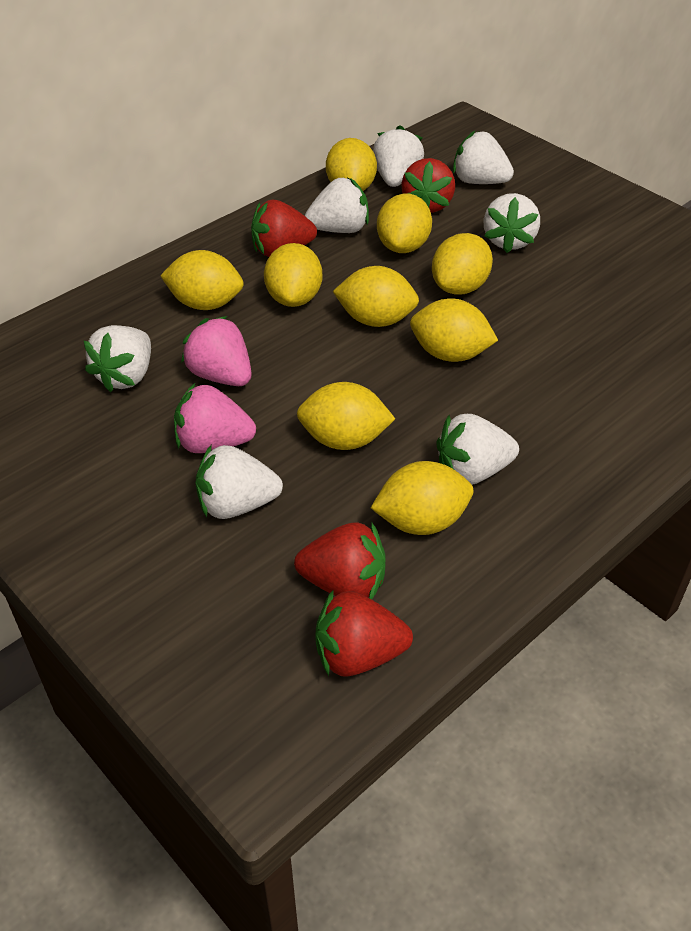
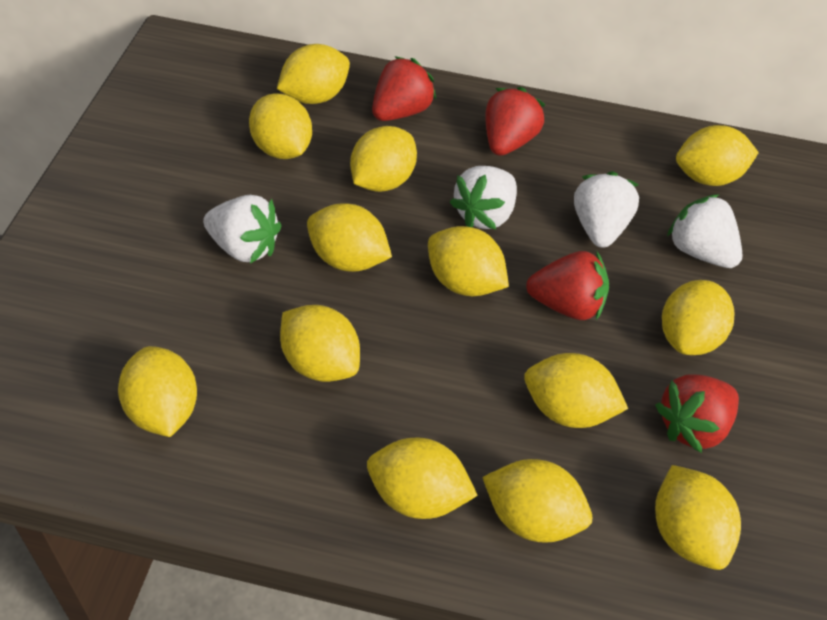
pink strawberry: 2 -> 0
white strawberry: 7 -> 4
yellow lemon: 9 -> 13

